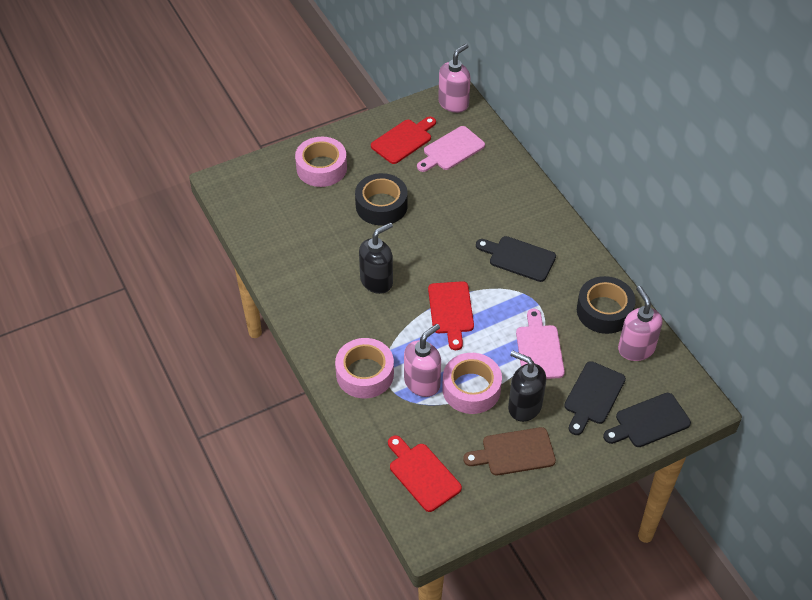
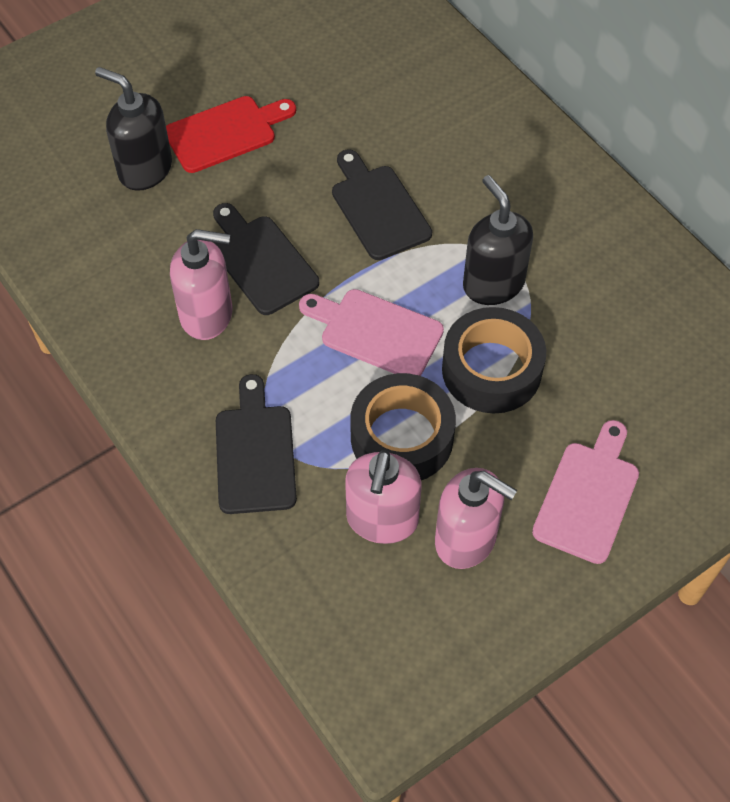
brown cutting board: 1 -> 0
pink tape: 3 -> 0
red cutting board: 3 -> 1

